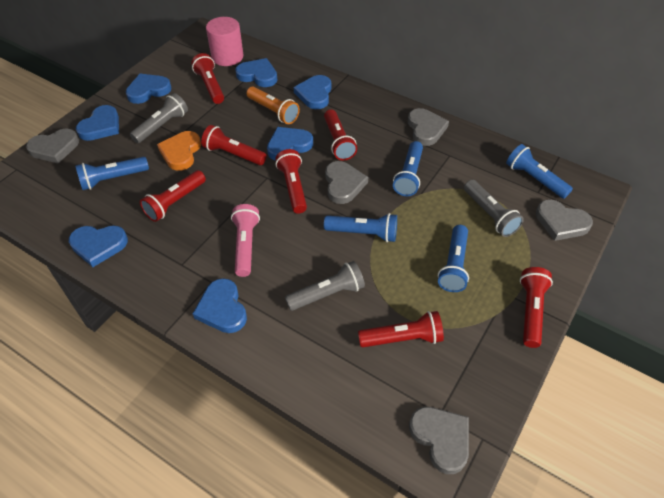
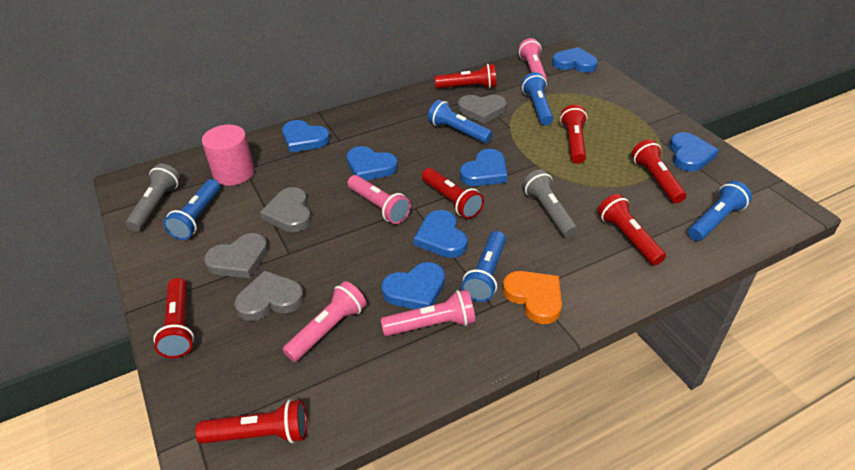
grey flashlight: 3 -> 2
grey heart: 5 -> 4
orange flashlight: 1 -> 0
pink flashlight: 1 -> 4

